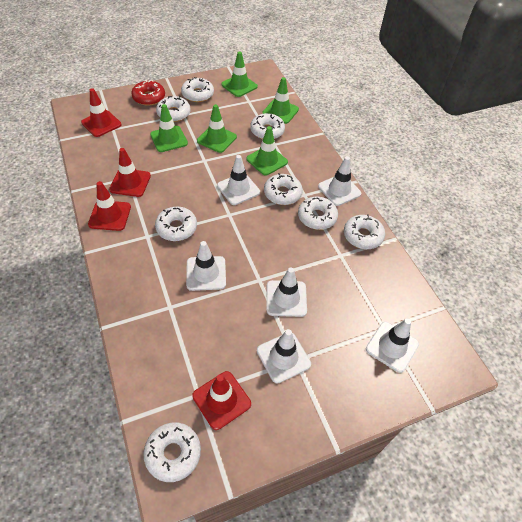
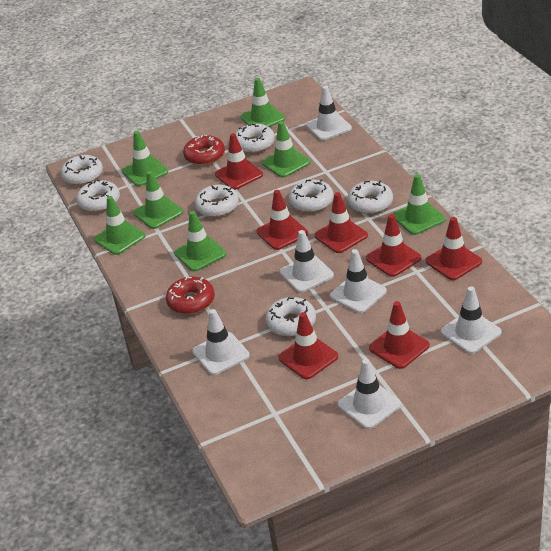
green traffic cone: 5 -> 7
red donut: 1 -> 2
red traffic cone: 4 -> 7
white donut: 8 -> 7

